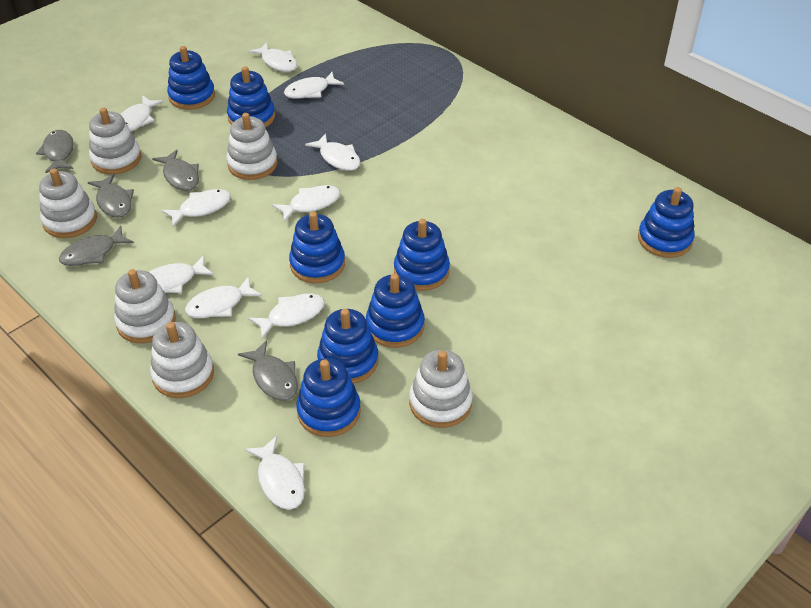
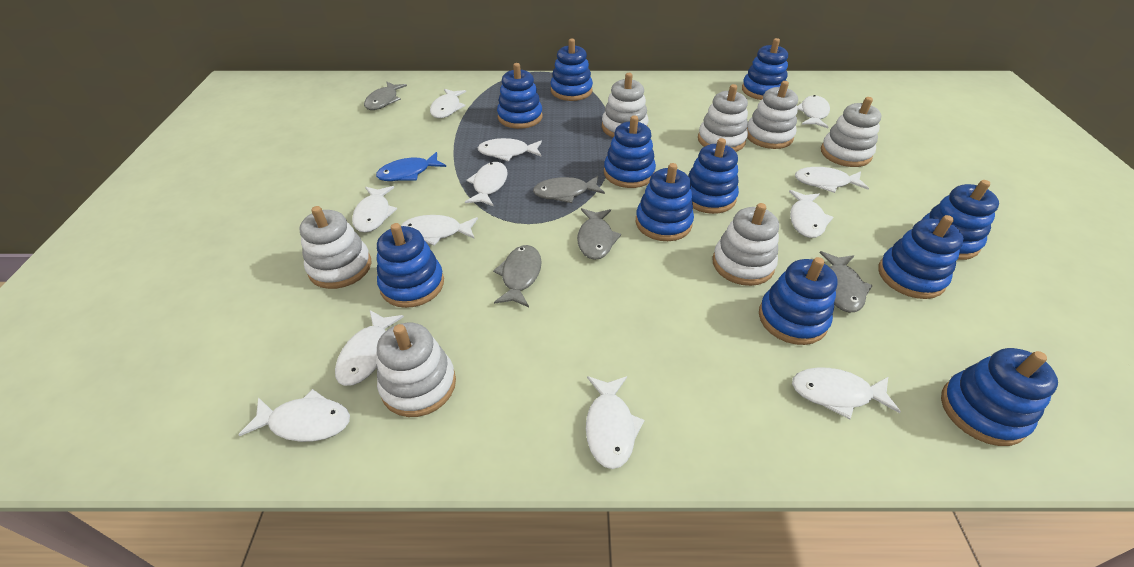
blue fish: 0 -> 1
blue stacking toy: 8 -> 11
white fish: 10 -> 12
white stacking toy: 6 -> 7

